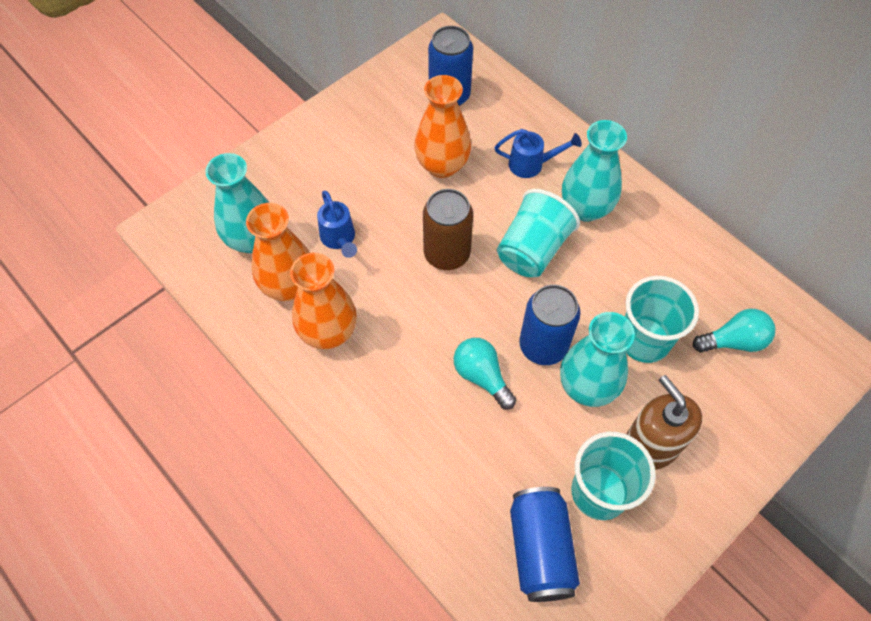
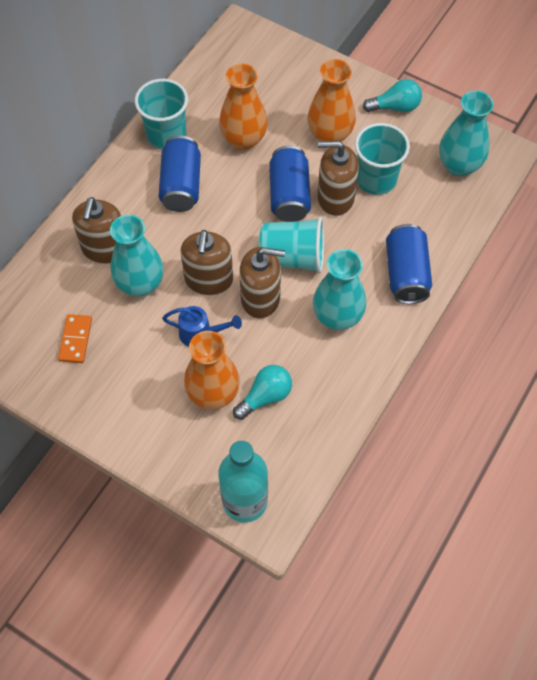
blue watering can: 2 -> 1
brown can: 1 -> 0
brown soap dispenser: 1 -> 4
orange domino: 0 -> 1
turquoise bottle: 0 -> 1

